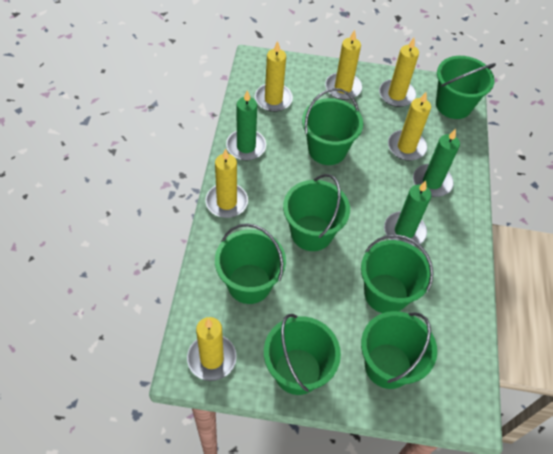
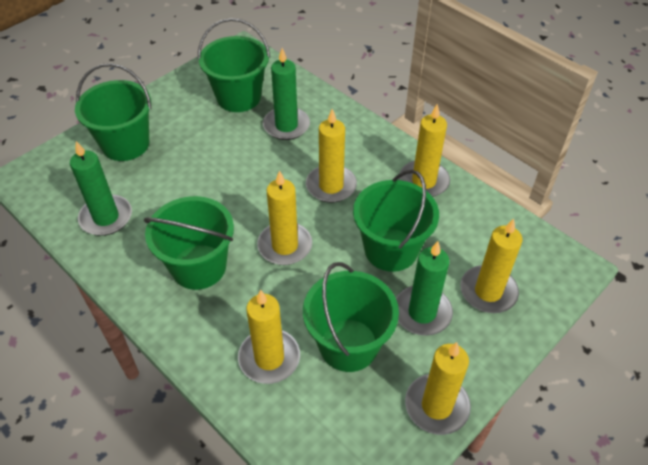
green bucket: 7 -> 5

